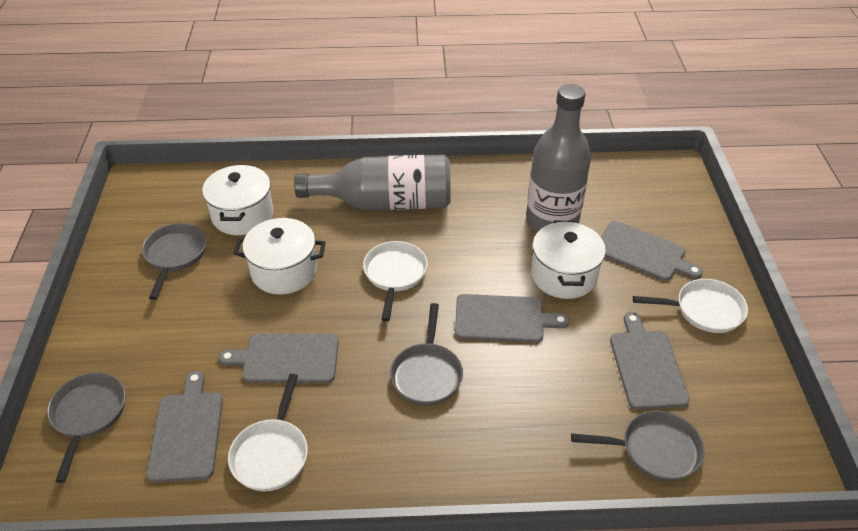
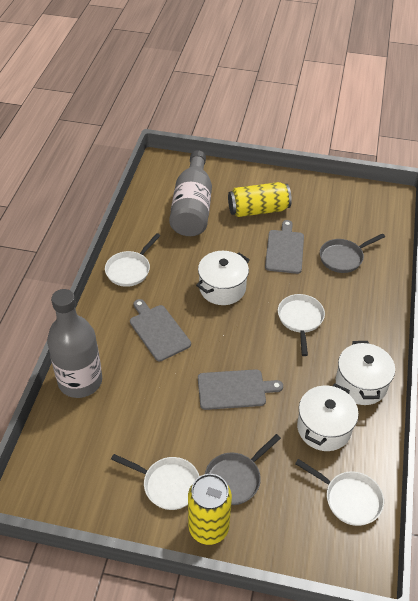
grey cutting board: 5 -> 3
grey pan: 4 -> 2
white pan: 3 -> 4
yellow can: 0 -> 2

